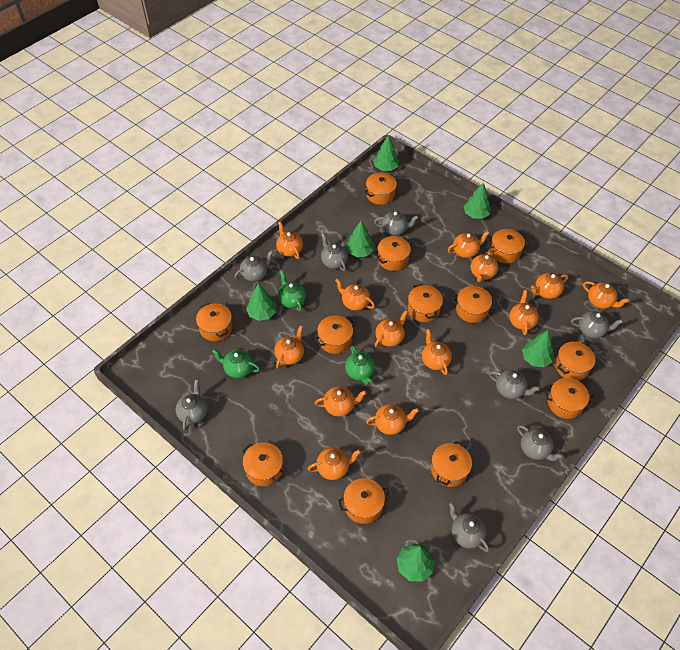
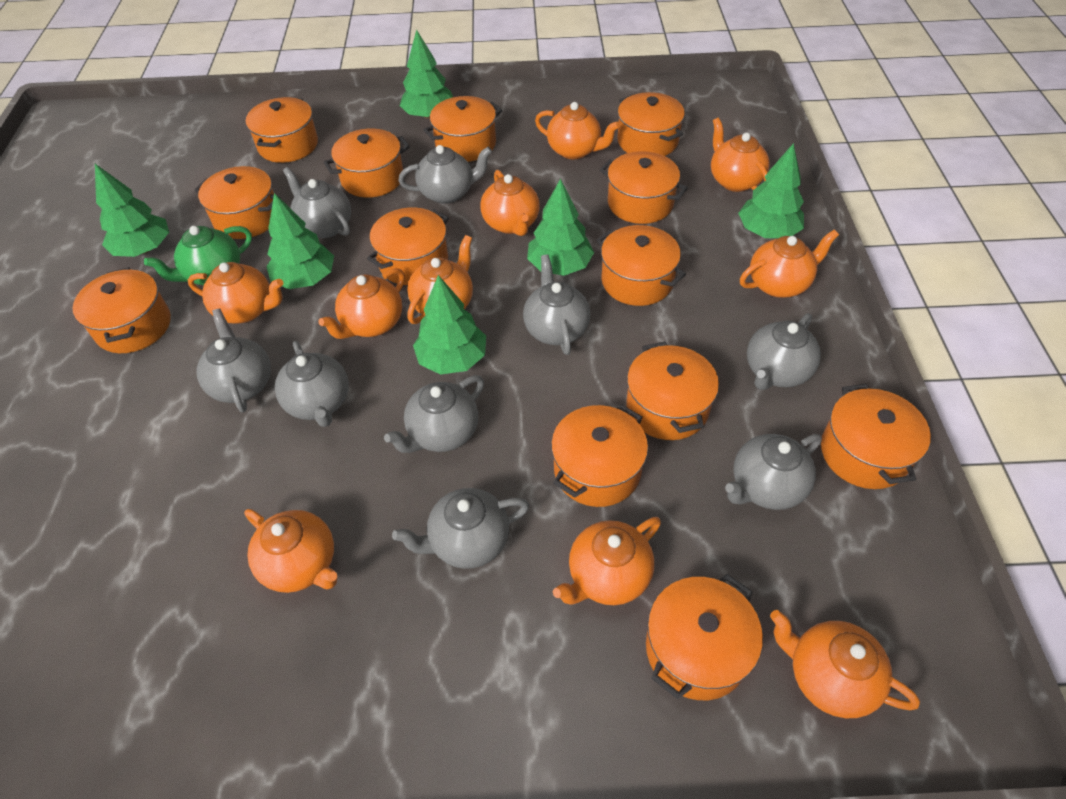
green teapot: 3 -> 1
grey teapot: 8 -> 9
orange pot: 12 -> 13
orange teapot: 13 -> 10

